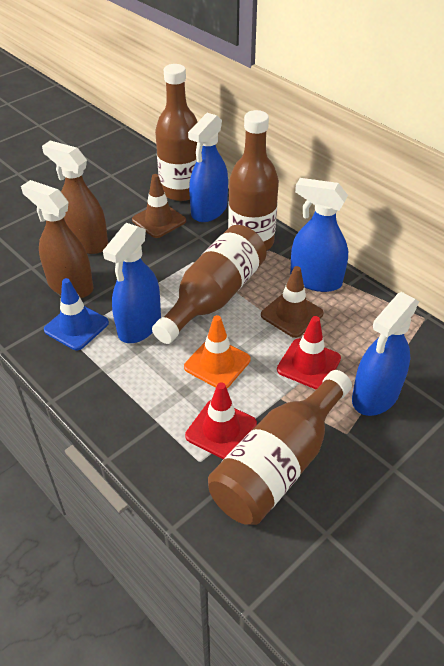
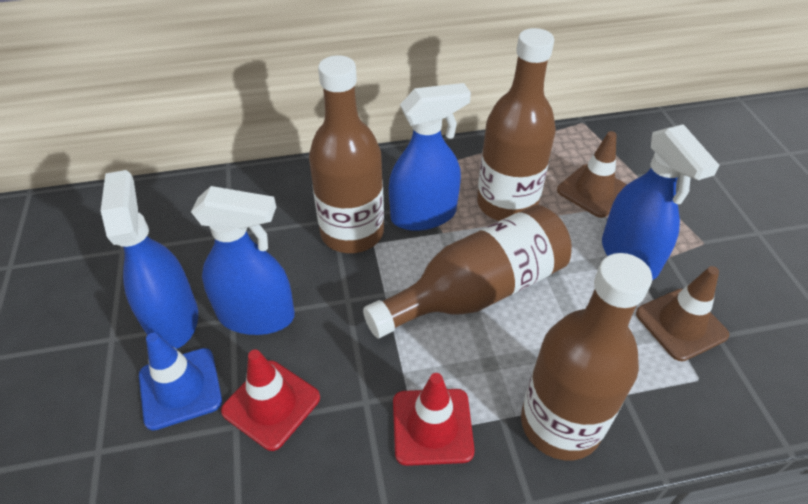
brown spray bottle: 2 -> 0
orange traffic cone: 1 -> 0

